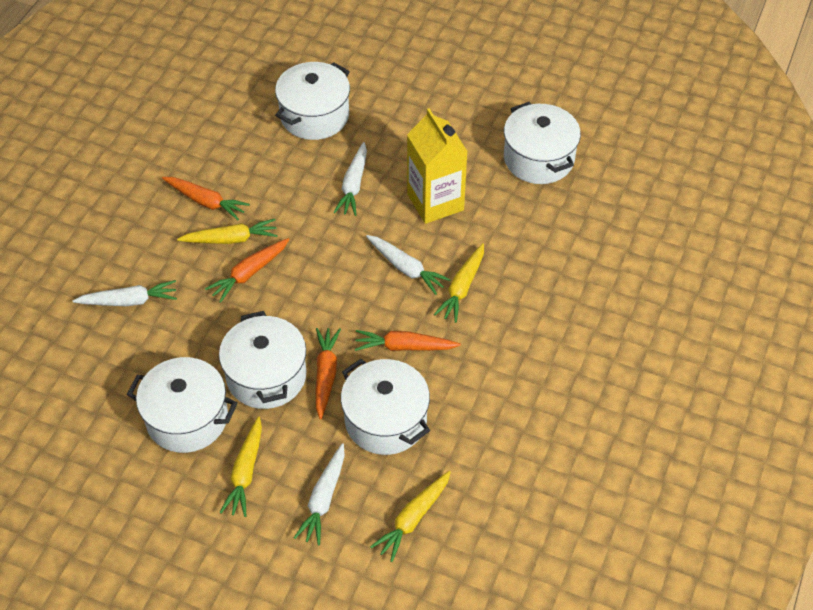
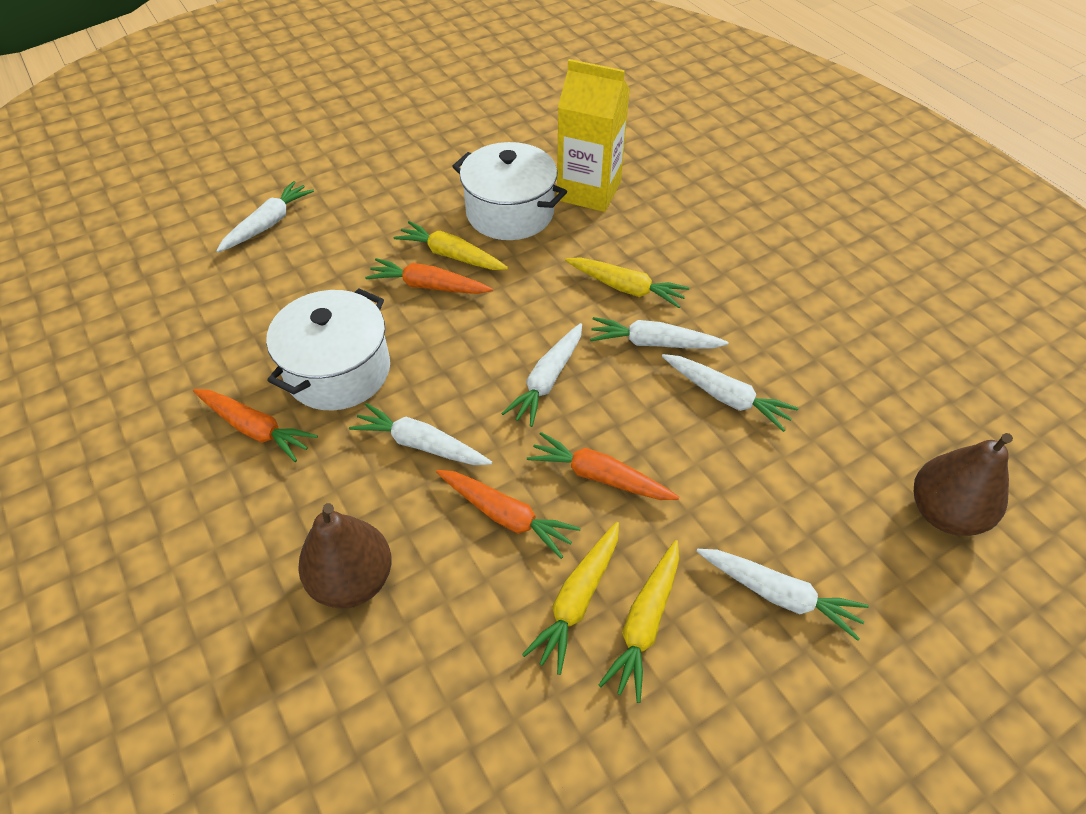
brown pear: 0 -> 2
white carrot: 4 -> 6
white pot: 5 -> 2

